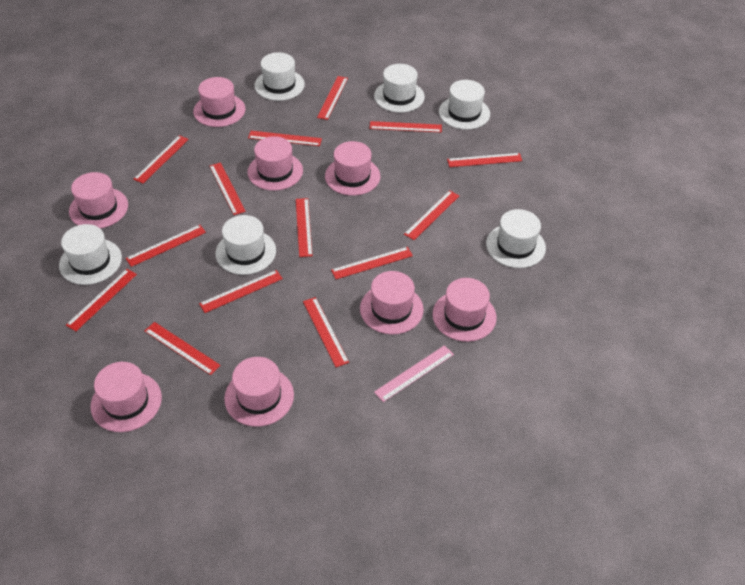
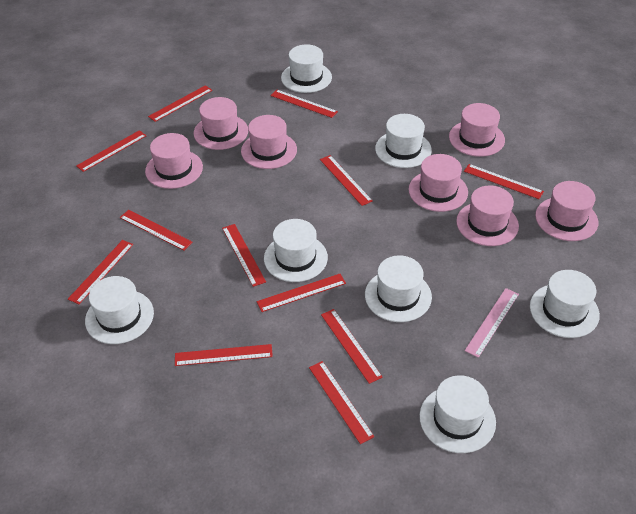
pink hat: 8 -> 7
red ruler: 14 -> 12
white hat: 6 -> 7

